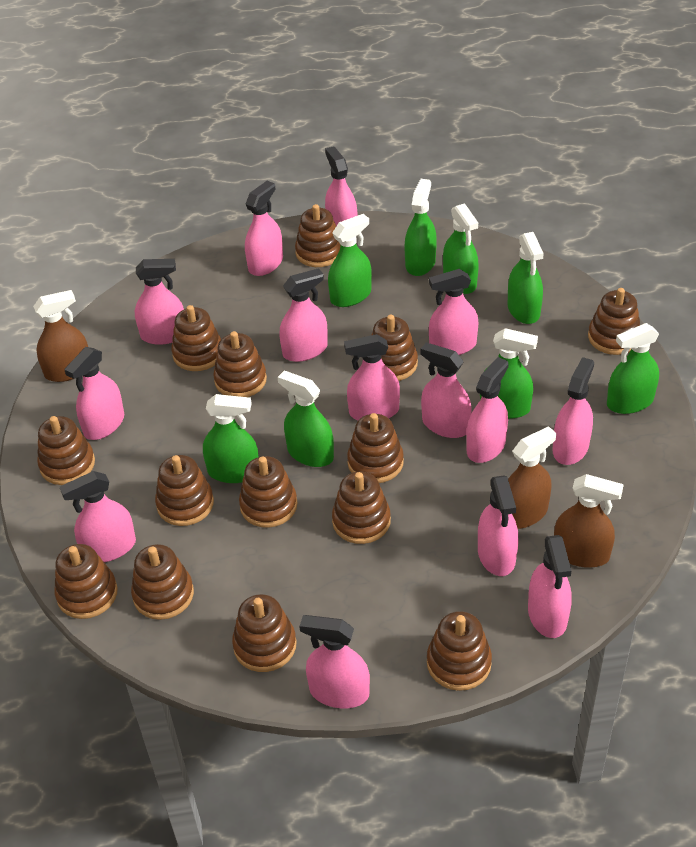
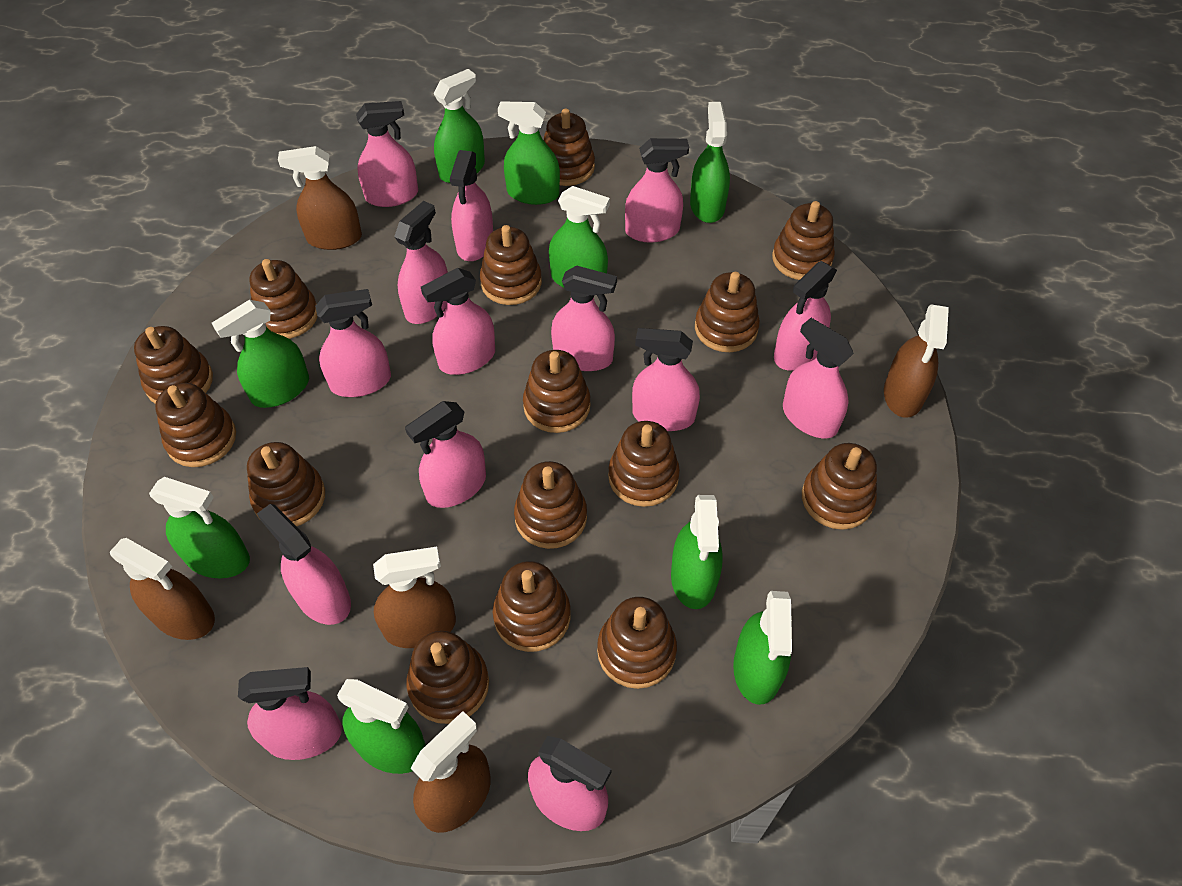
brown spray bottle: 3 -> 5
brown stacking toy: 14 -> 15
green spray bottle: 8 -> 9

